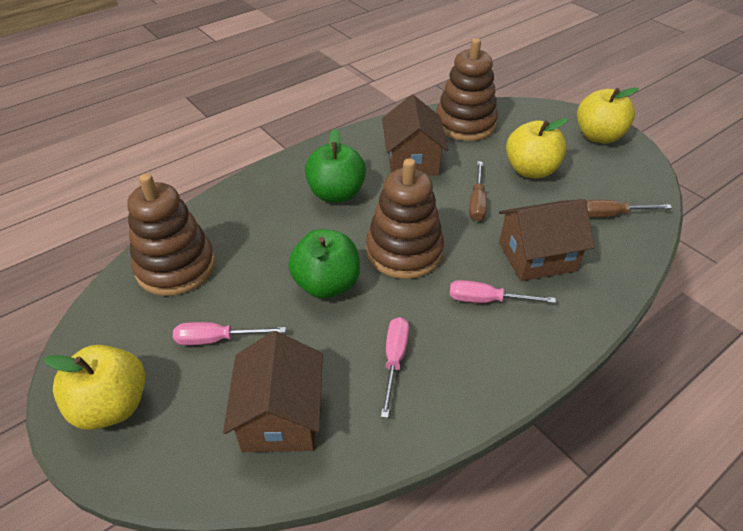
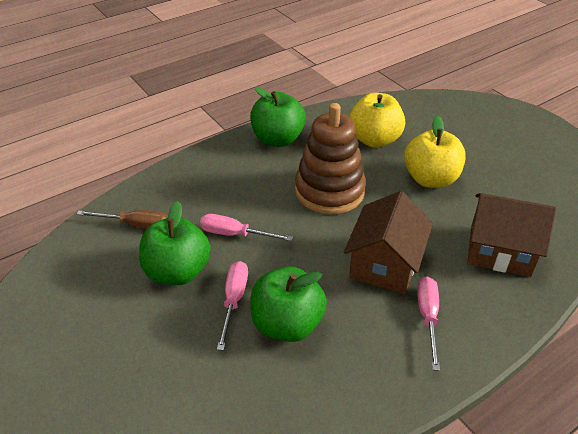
brown house: 3 -> 2
brown screwdriver: 2 -> 1
brown stacking toy: 3 -> 1
green apple: 2 -> 3
yellow apple: 3 -> 2

